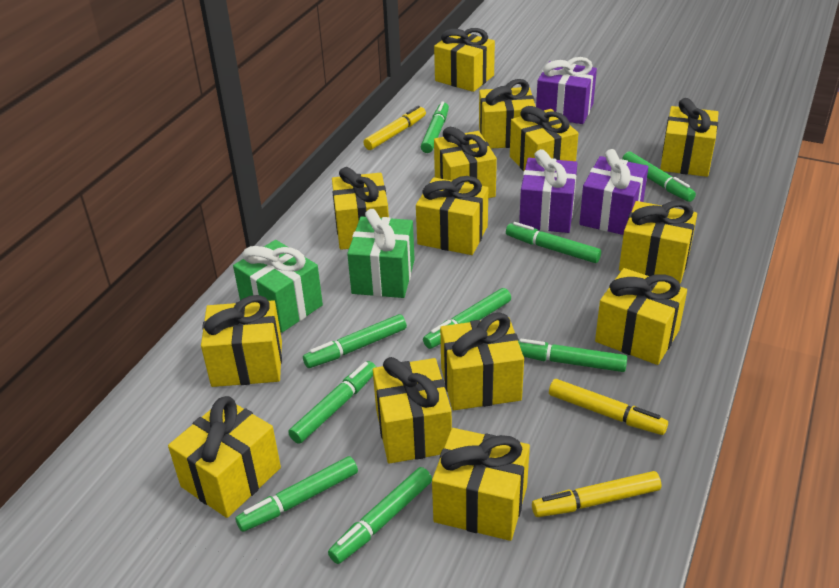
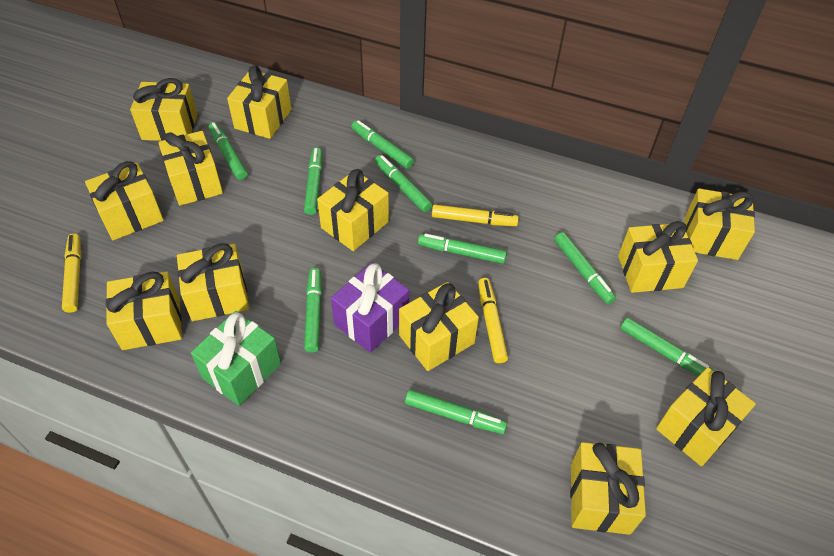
green gift: 2 -> 1
purple gift: 3 -> 1
yellow gift: 14 -> 12

